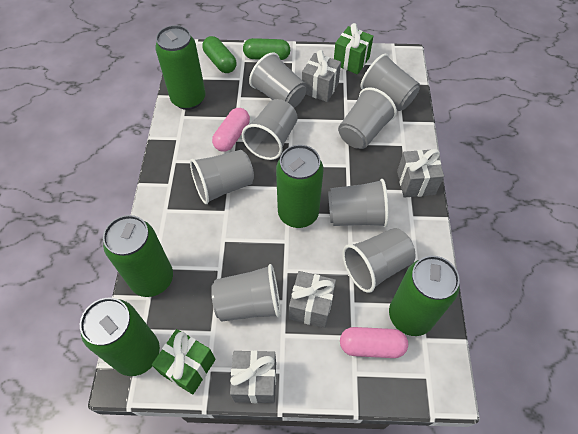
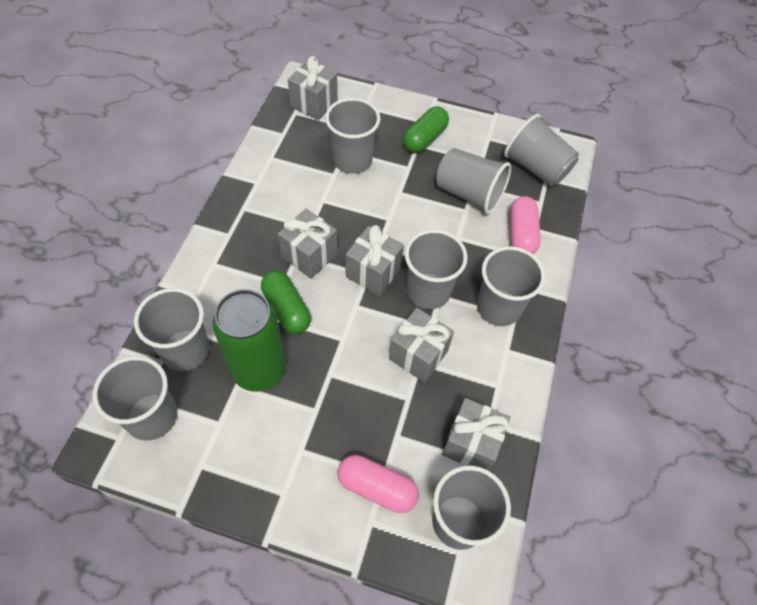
green can: 5 -> 1
green gift: 2 -> 0
grey gift: 4 -> 5

